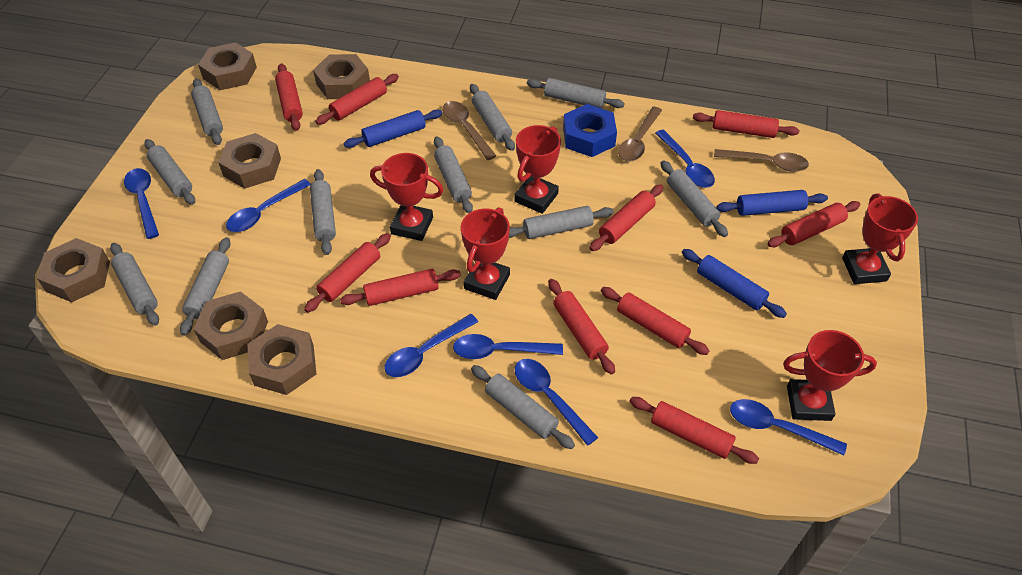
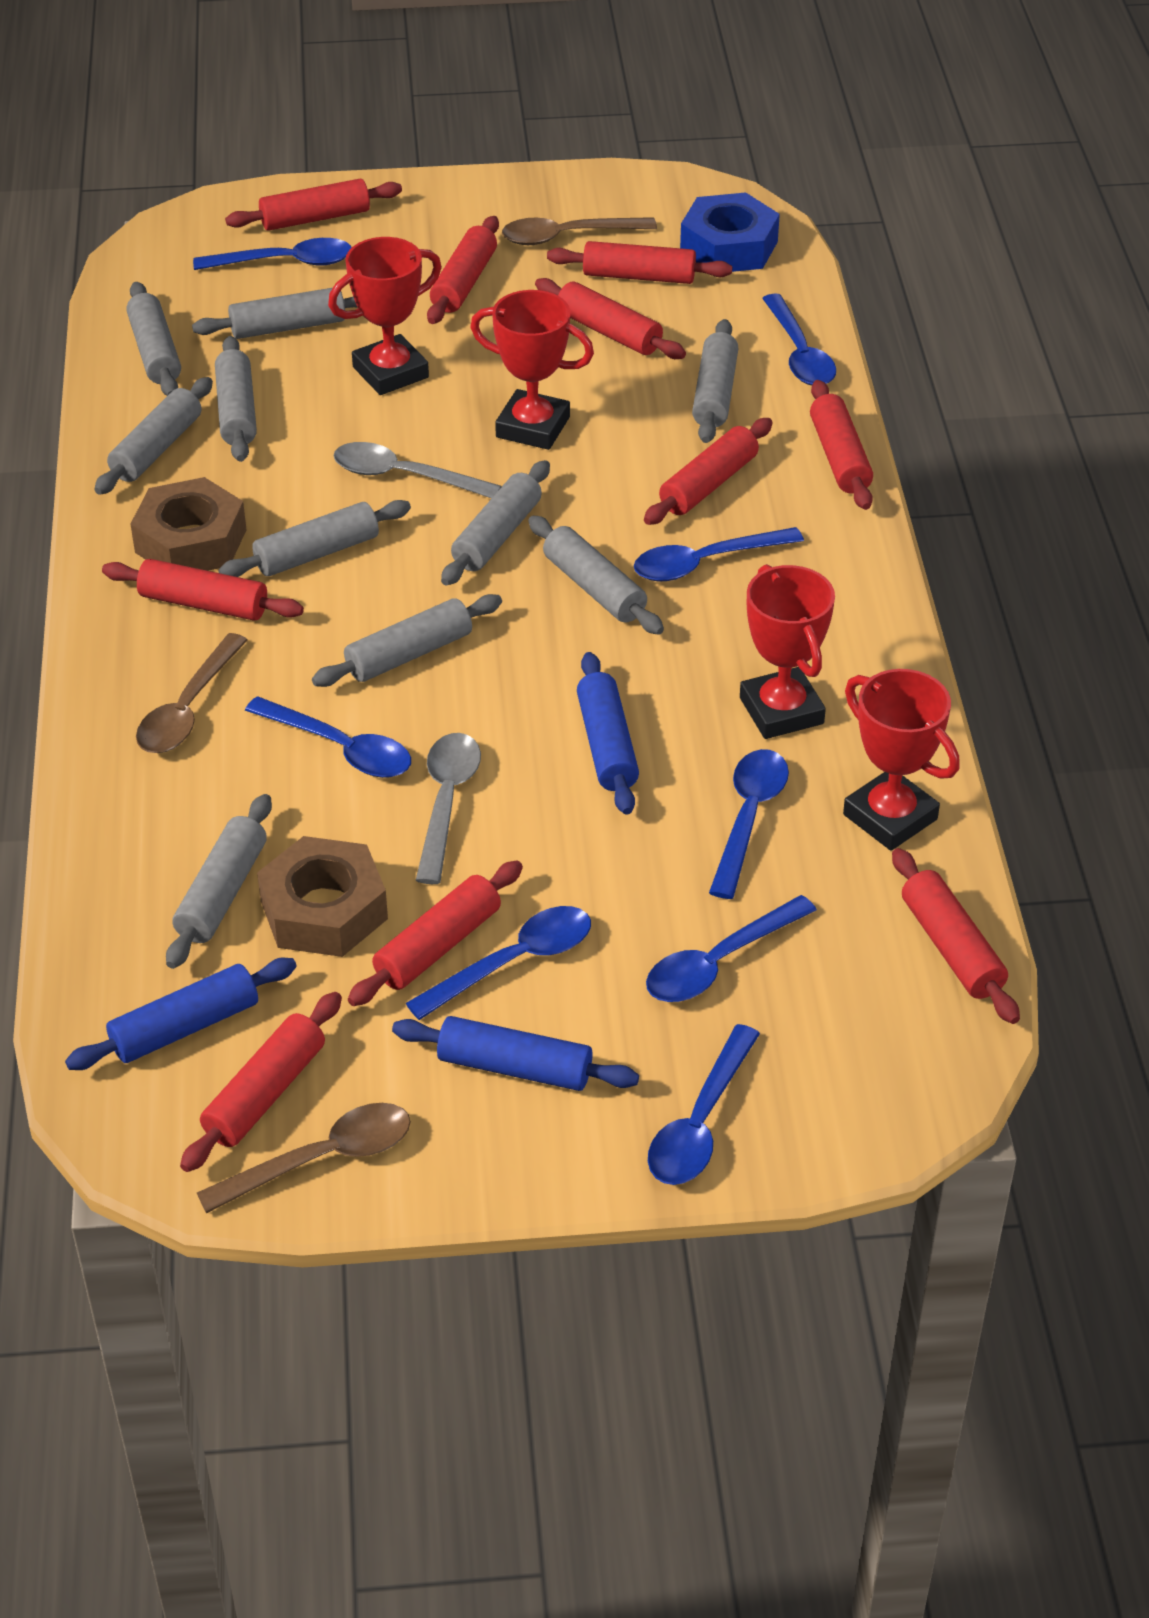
blue spoon: 7 -> 8
brown nut: 6 -> 2
grey rolling pin: 11 -> 10
grey spoon: 0 -> 2
red trophy: 5 -> 4

